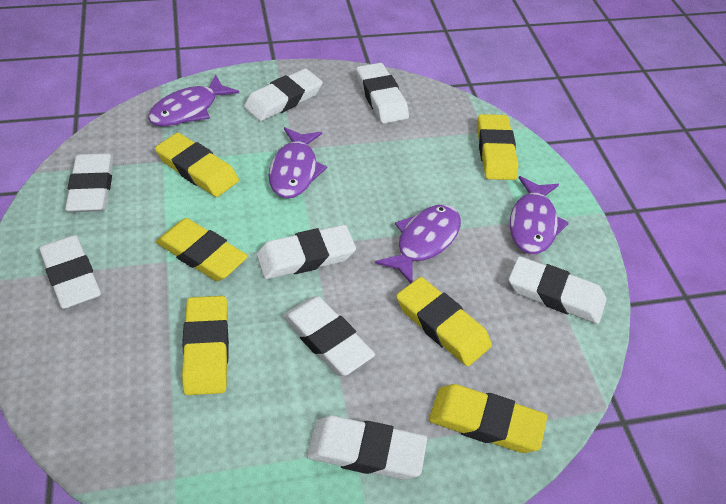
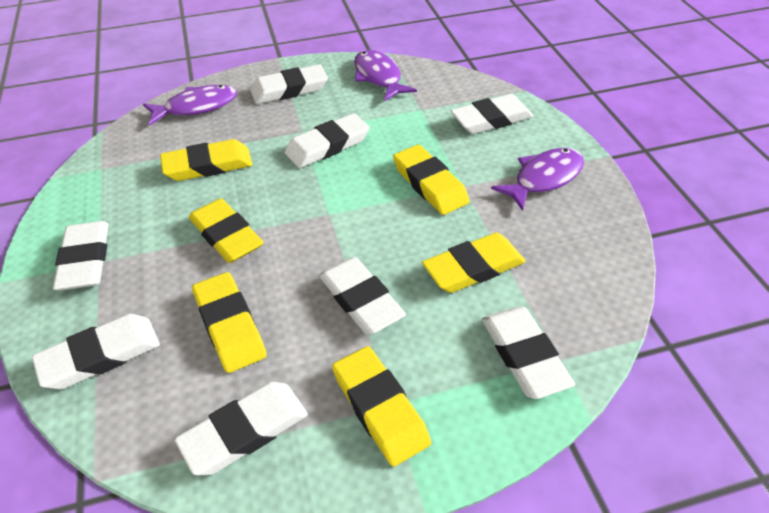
purple fish: 4 -> 3

